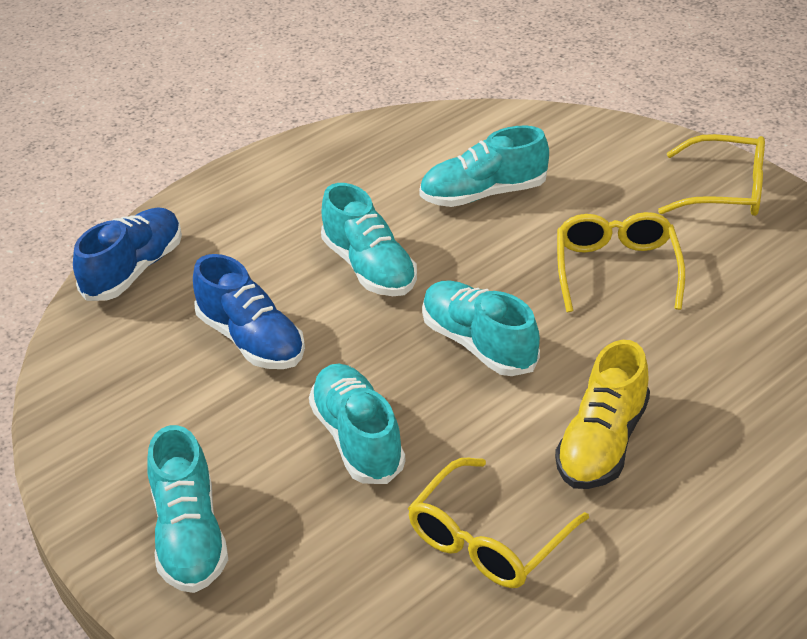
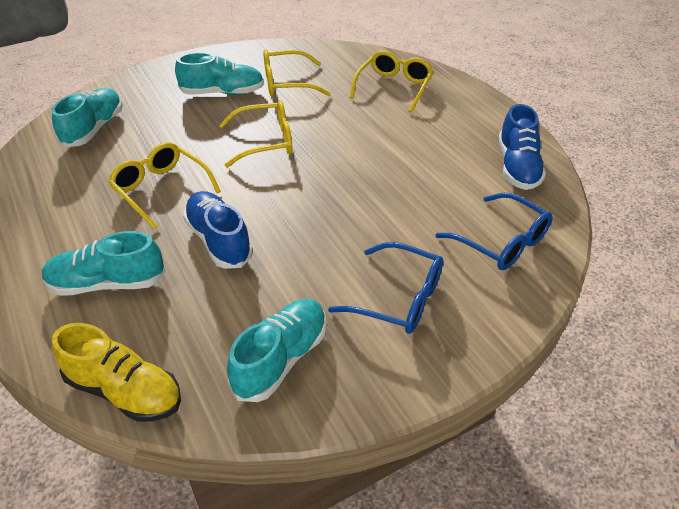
blue glasses: 0 -> 2
turquoise shoe: 5 -> 4
yellow glasses: 3 -> 4

